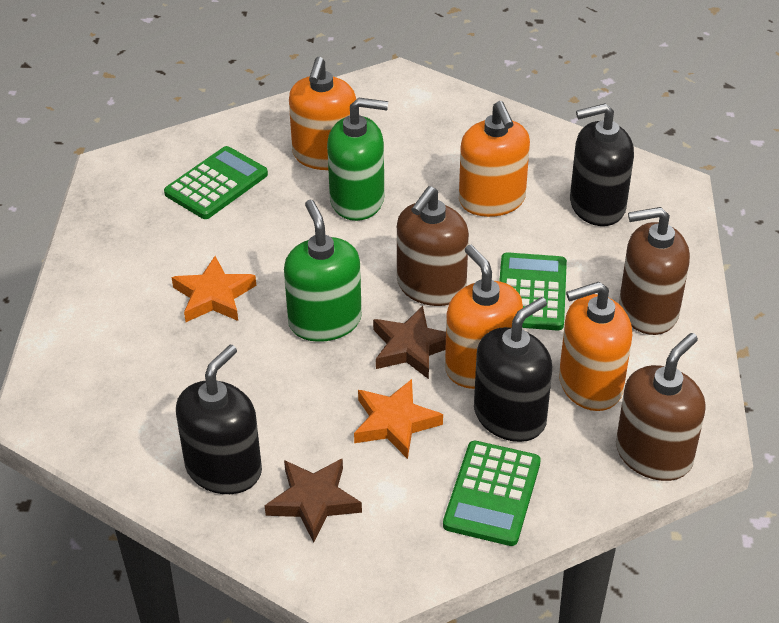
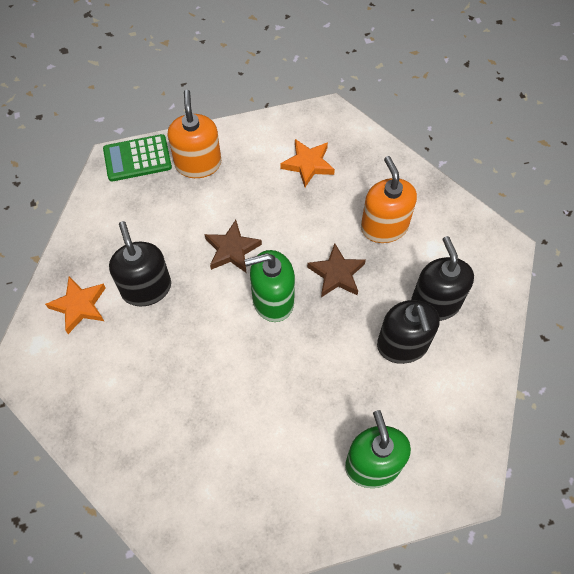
brown soap dispenser: 3 -> 0
green calculator: 3 -> 1
orange soap dispenser: 4 -> 2

